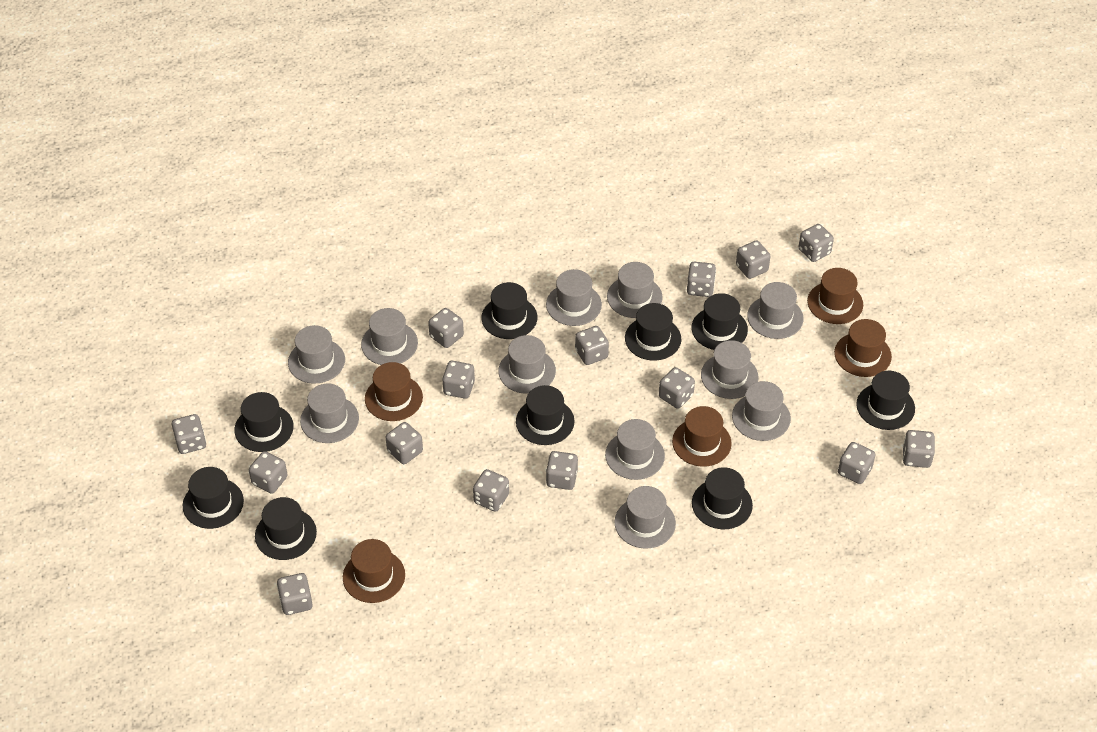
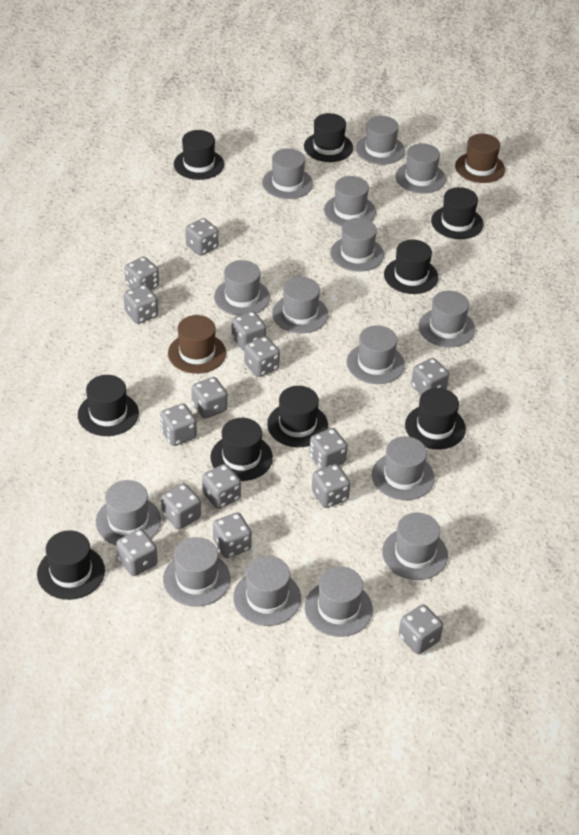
brown hat: 5 -> 2
grey hat: 11 -> 15

